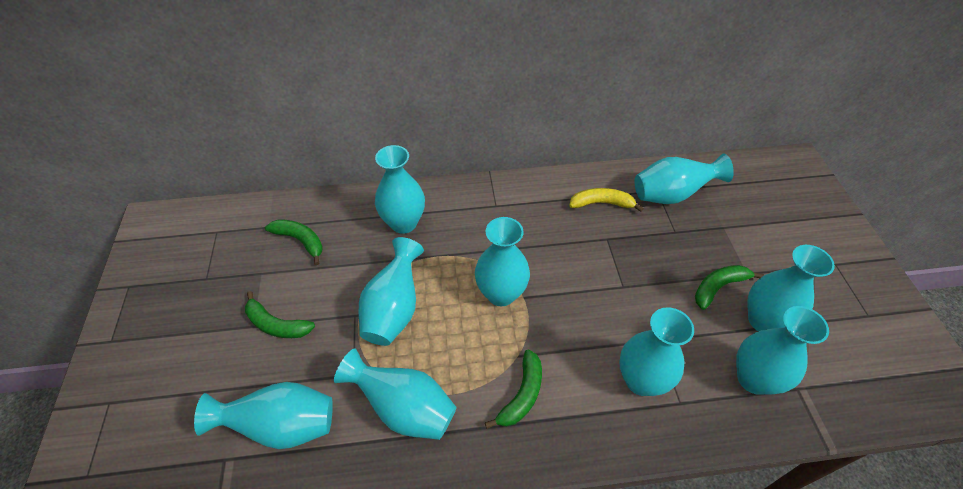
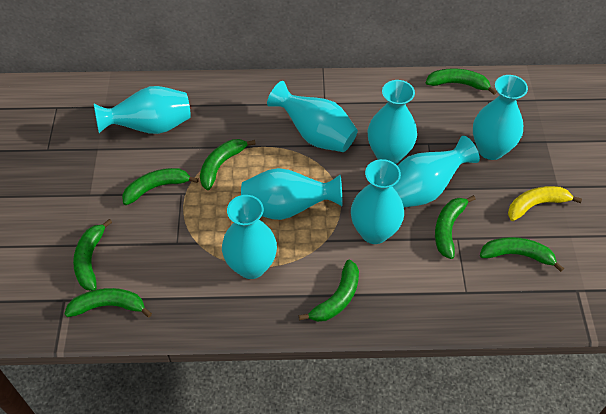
green banana: 4 -> 8
turquoise vase: 9 -> 8

